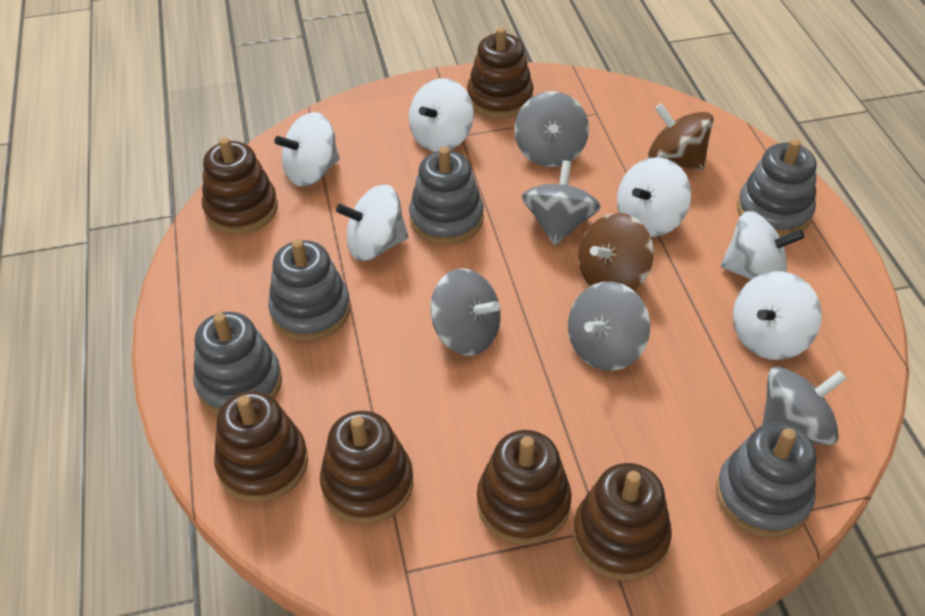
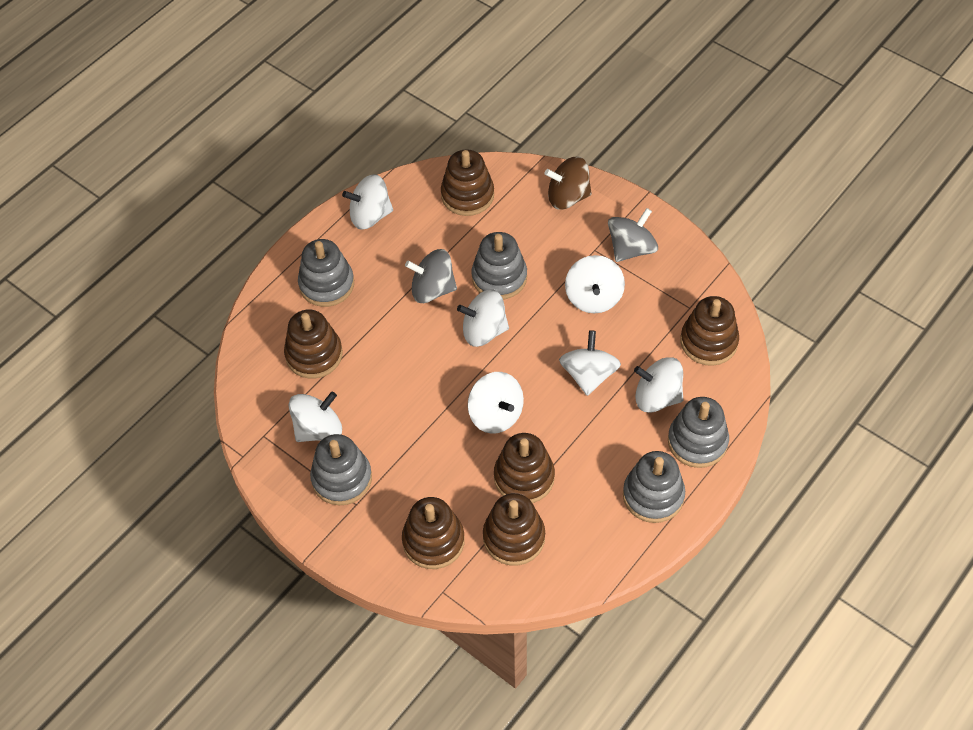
brown spinning top: 2 -> 1
grey spinning top: 5 -> 2
white spinning top: 6 -> 7

